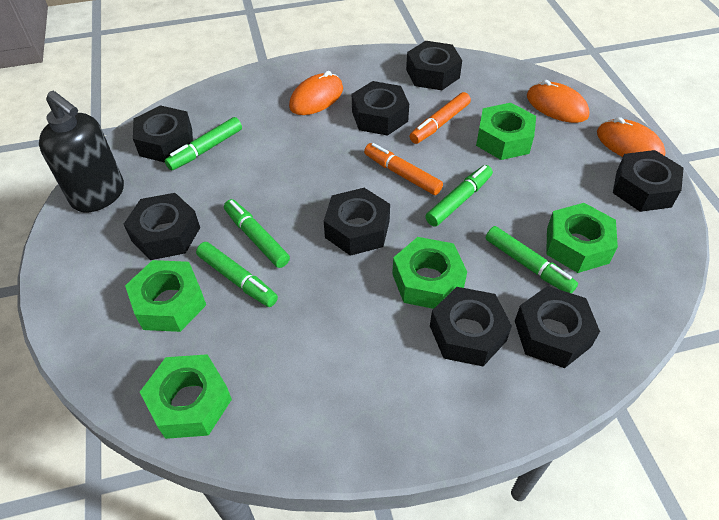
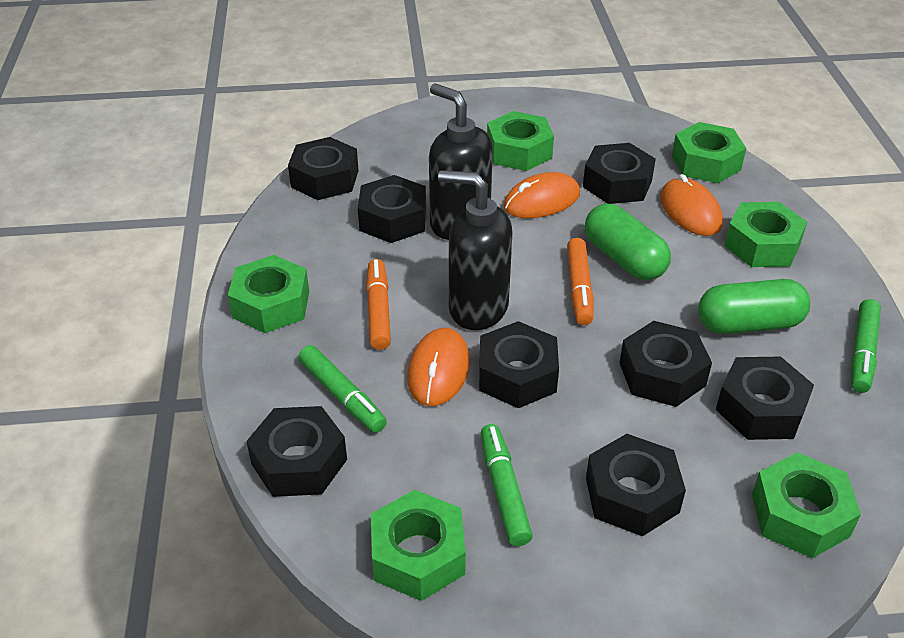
black soap dispenser: 1 -> 2
green capsule: 0 -> 2
green marker: 5 -> 3
green nut: 5 -> 6

